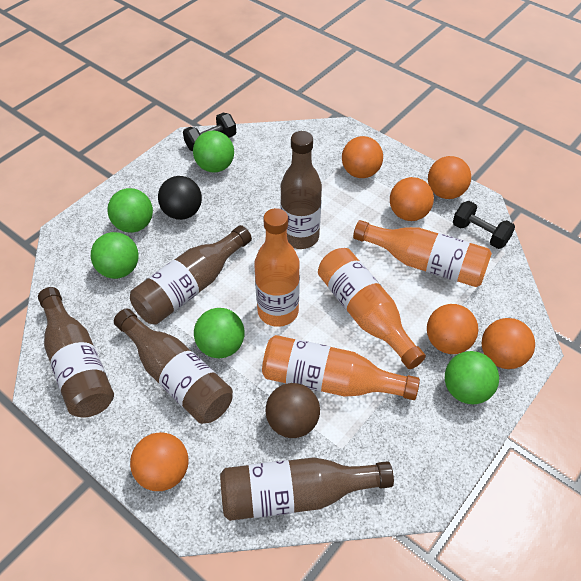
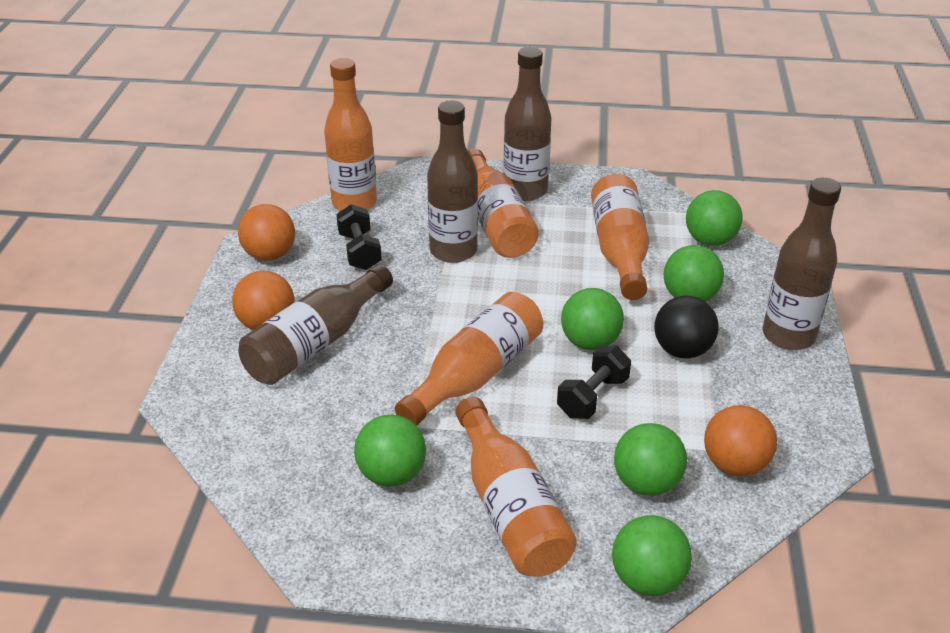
brown ball: 1 -> 0
brown bottle: 5 -> 4
green ball: 5 -> 6
orange ball: 6 -> 3
orange bottle: 4 -> 5

